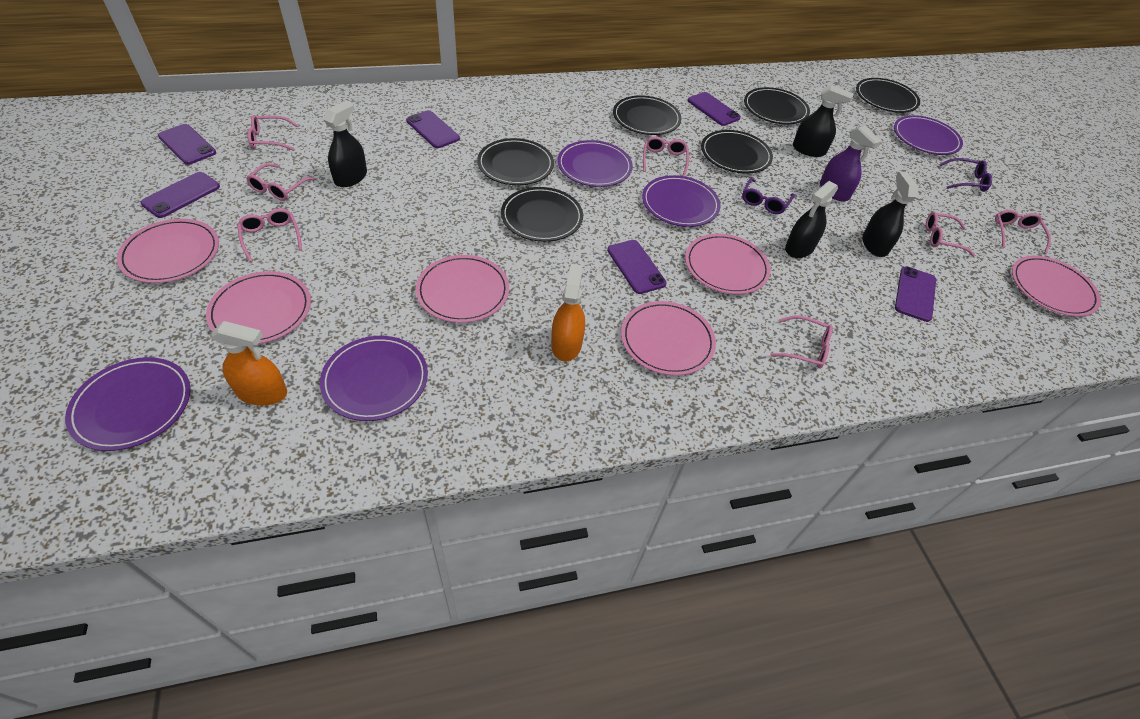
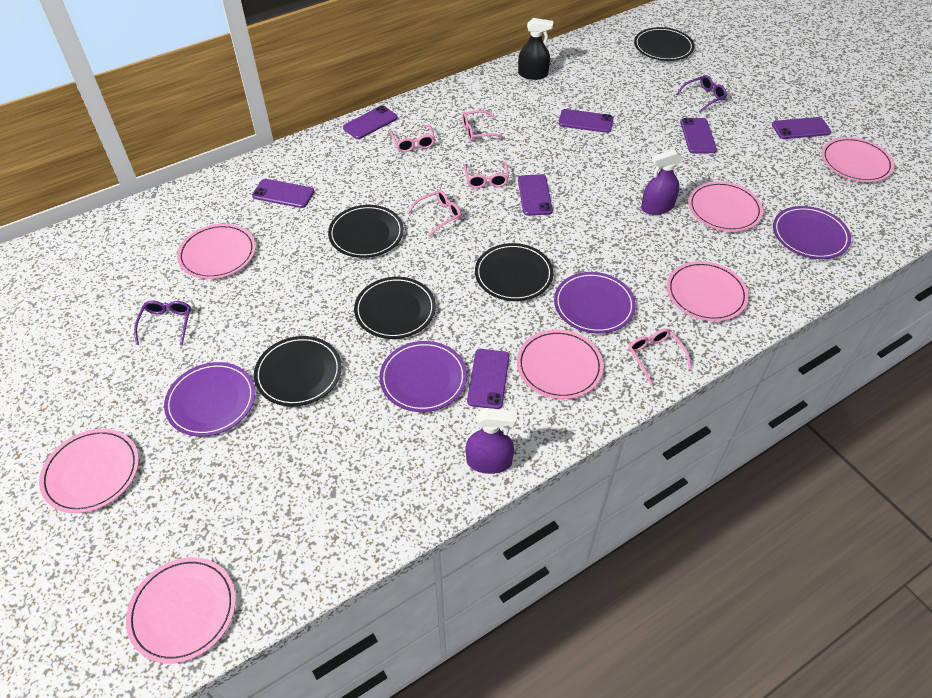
black plate: 6 -> 5
black spray bottle: 4 -> 1
orange spray bottle: 2 -> 0
pink glasses: 7 -> 5
pink plate: 6 -> 7
purple phone: 6 -> 7
purple plate: 5 -> 4
purple spray bottle: 1 -> 2

